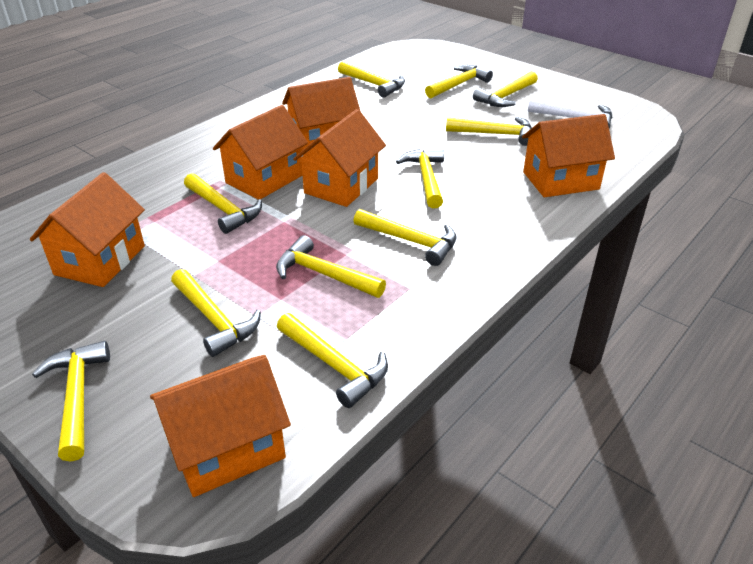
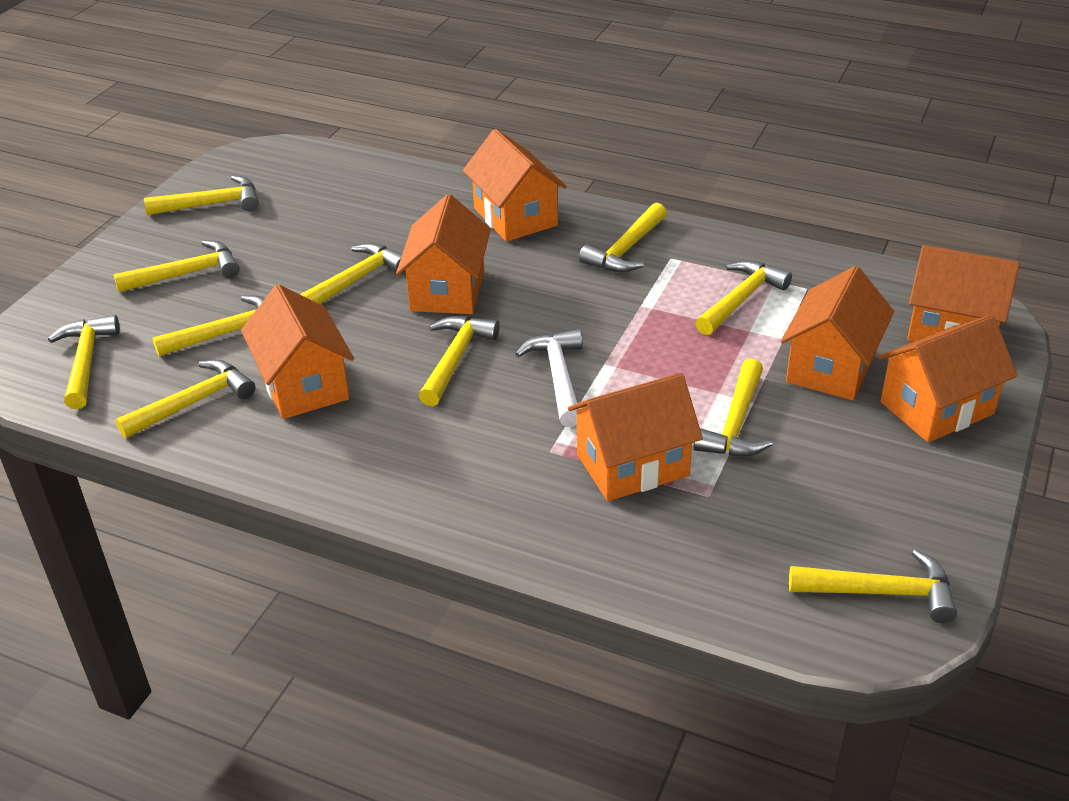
orange house: 6 -> 7

